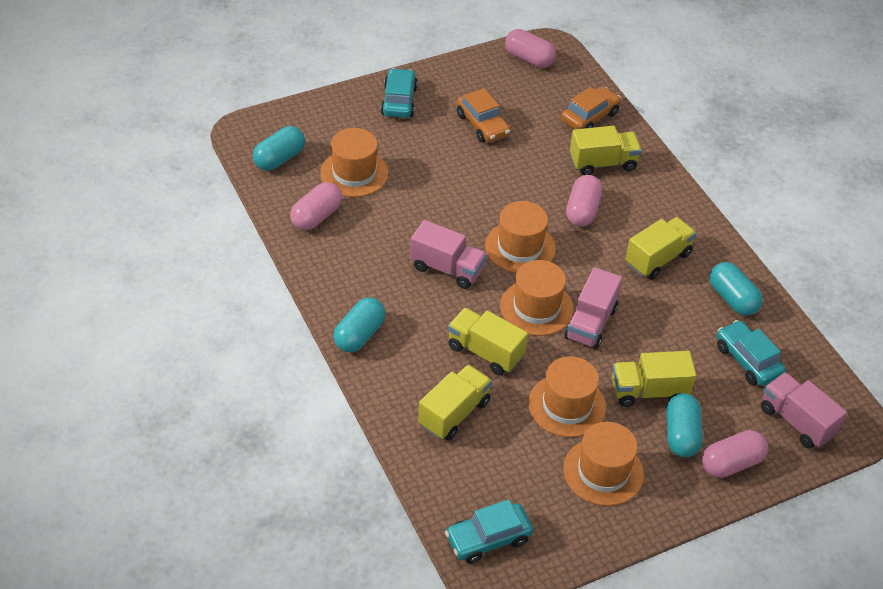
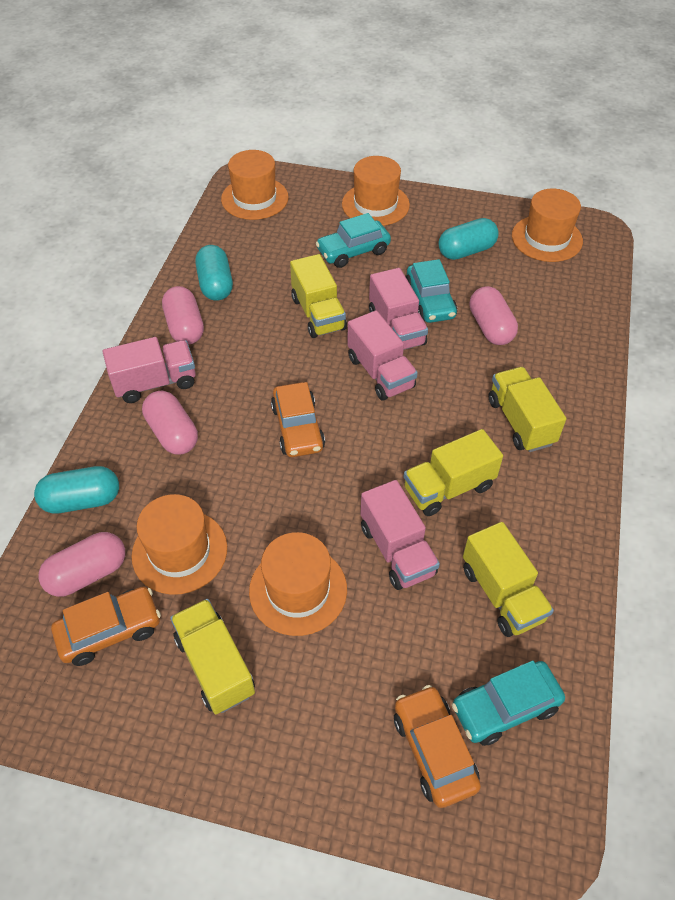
orange car: 2 -> 3
pink truck: 3 -> 4
turquoise capsule: 4 -> 3

